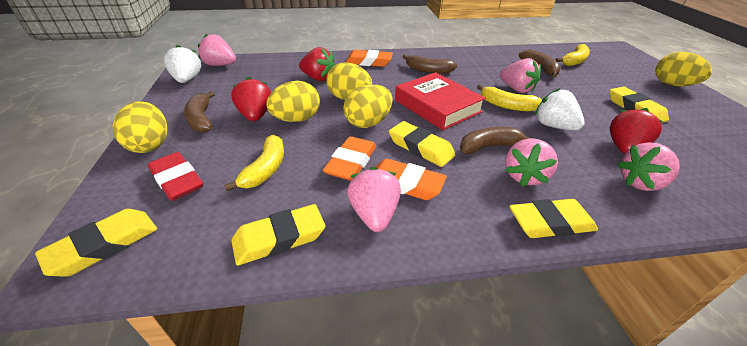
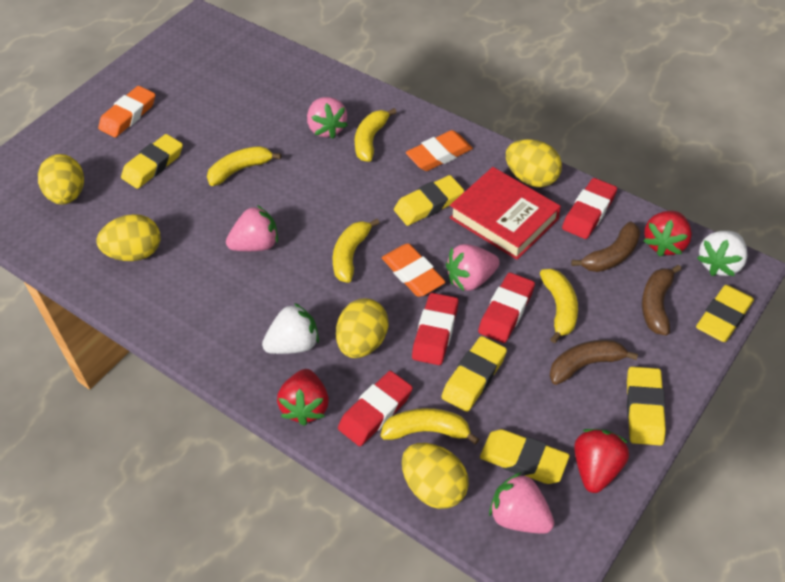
brown banana: 4 -> 3
pink strawberry: 5 -> 4
red eraser: 1 -> 4
yellow banana: 3 -> 5
yellow eraser: 5 -> 6

